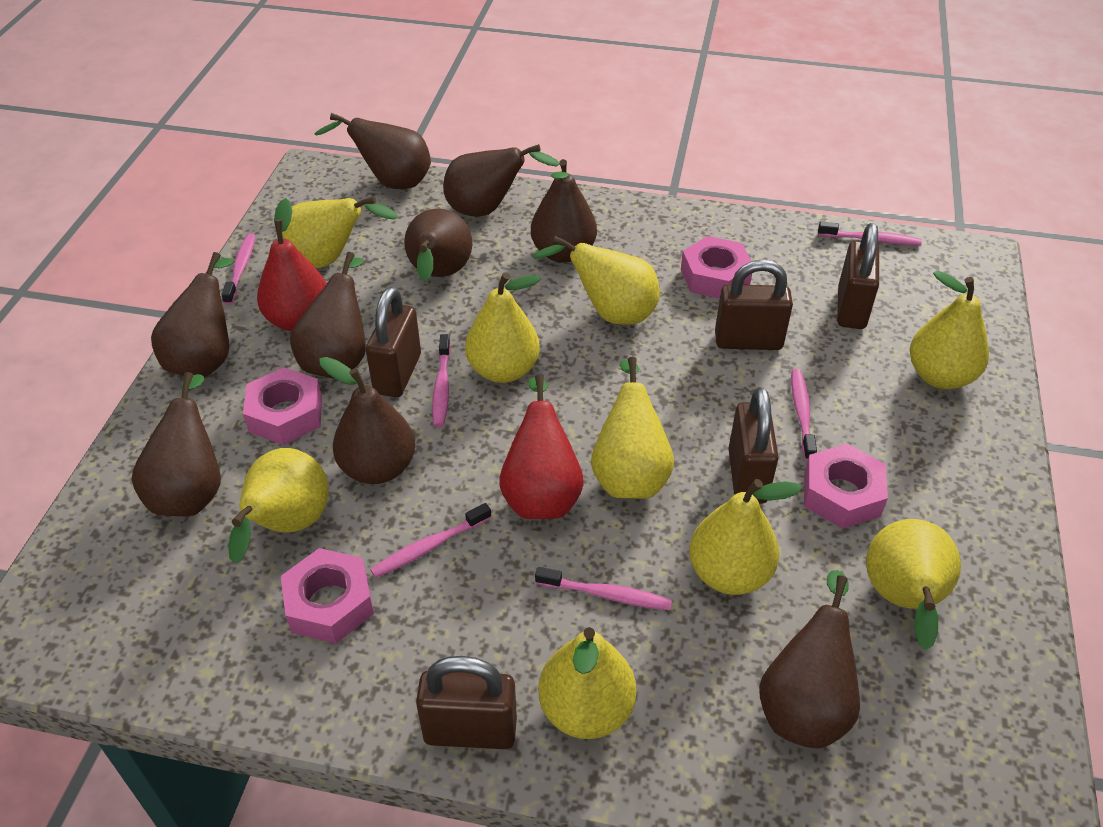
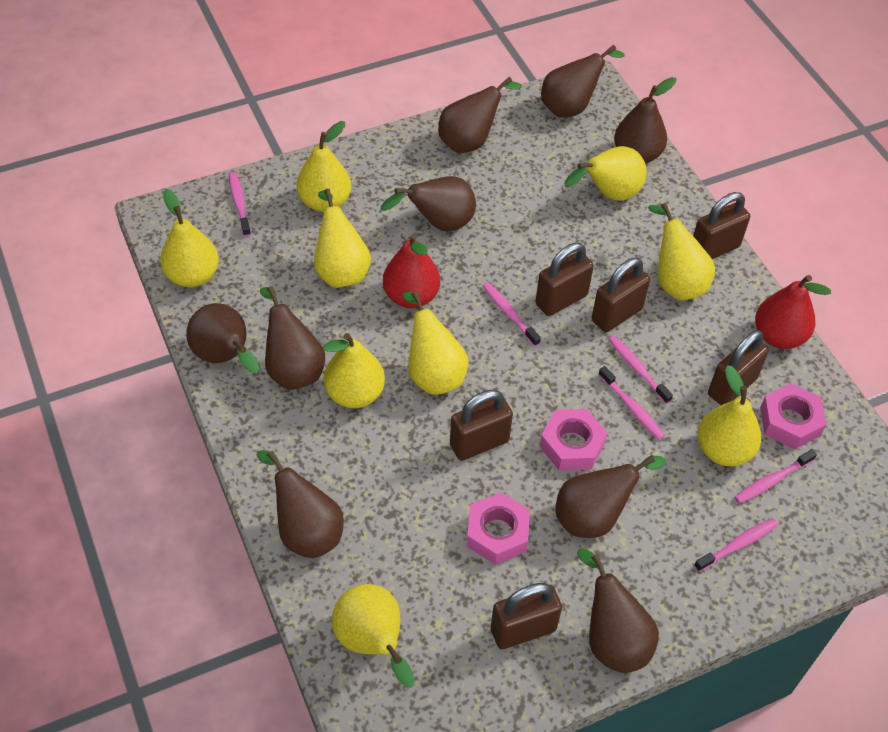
brown padlock: 5 -> 6
pink nut: 4 -> 3

